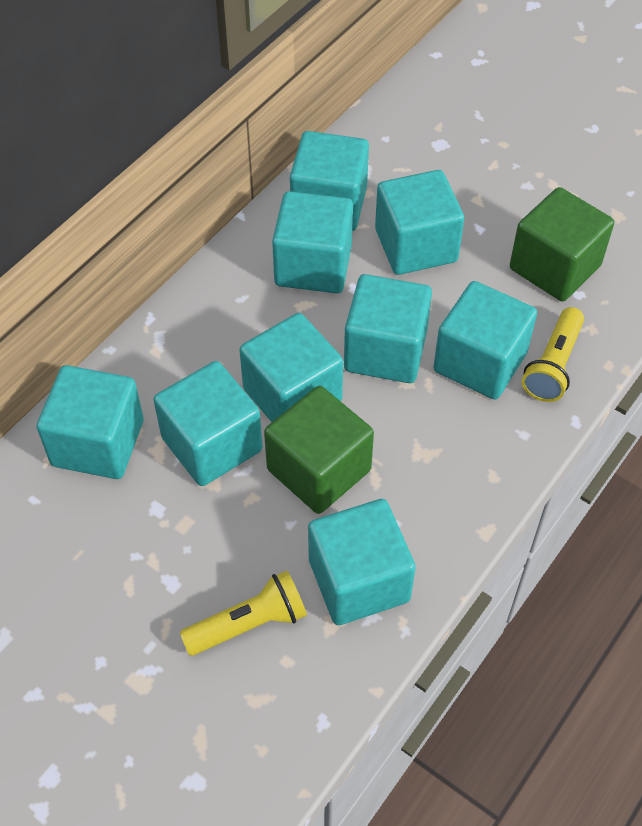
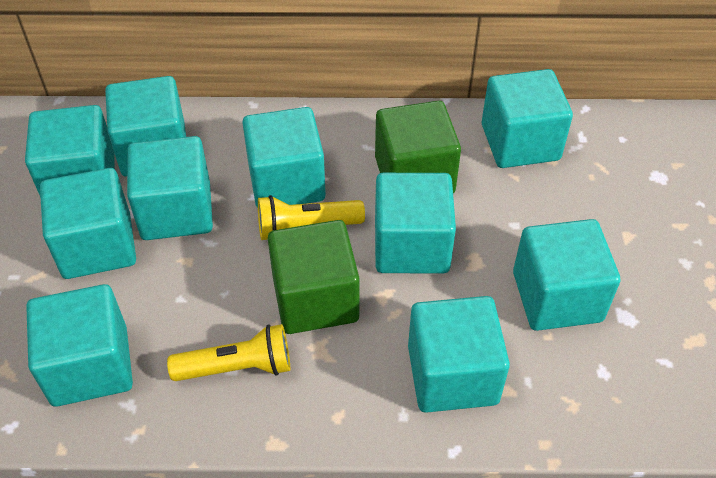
turquoise cube: 9 -> 10

